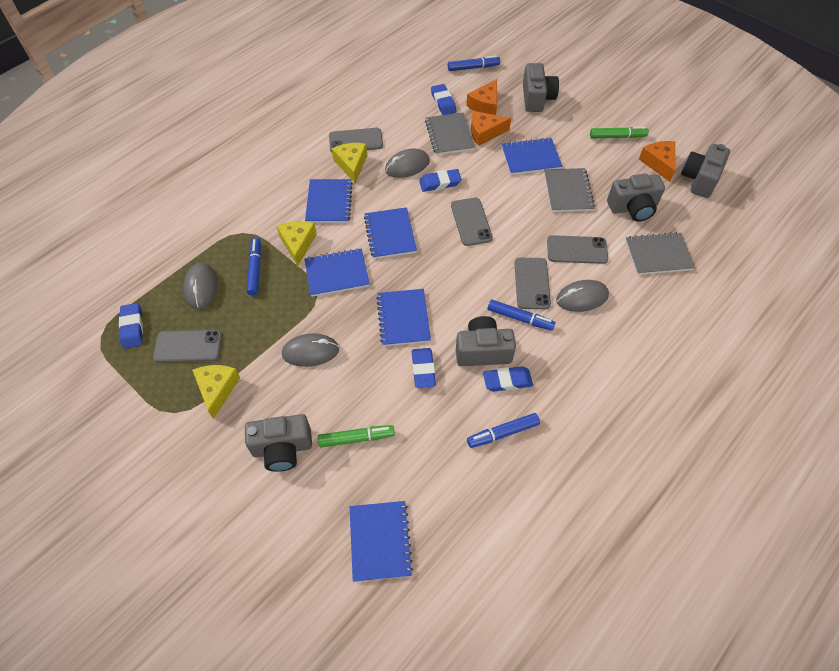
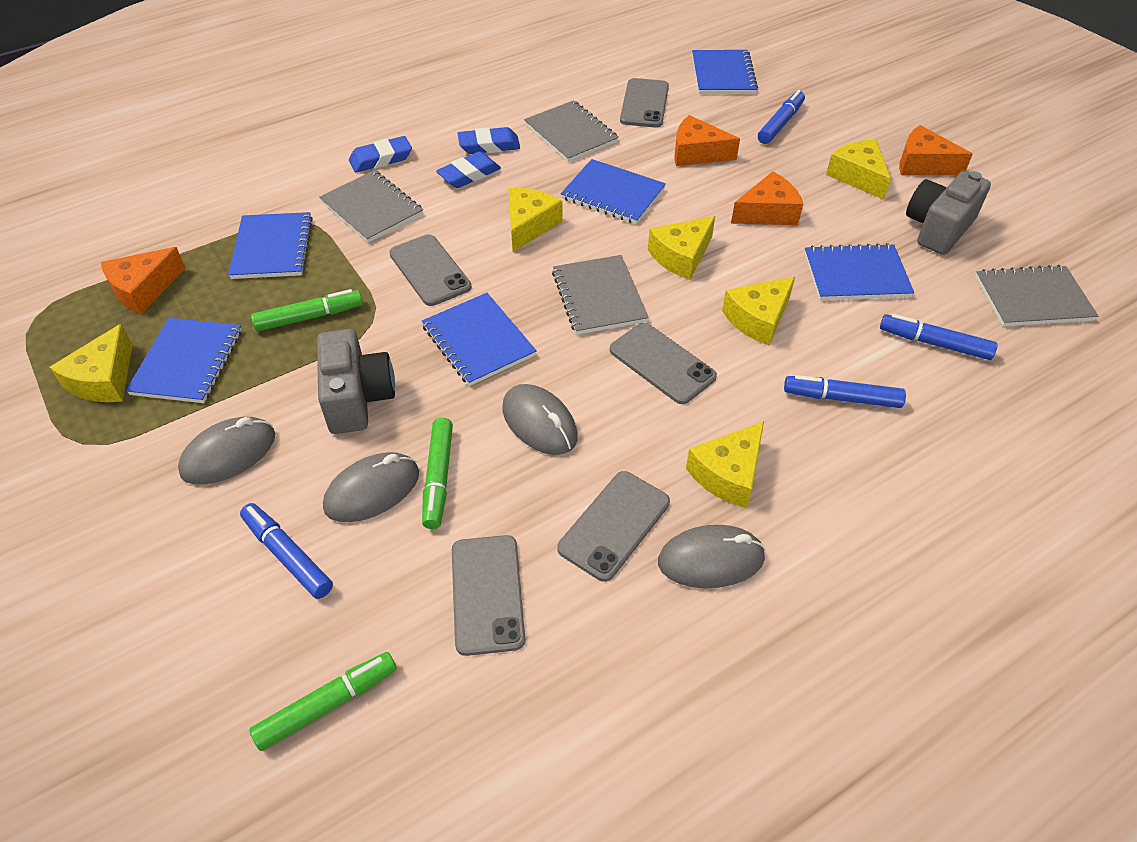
blue eraser: 5 -> 3
green marker: 2 -> 3
grey camera: 5 -> 2
grey notebook: 3 -> 4
orange cheese: 3 -> 4
yellow cheese: 3 -> 6

